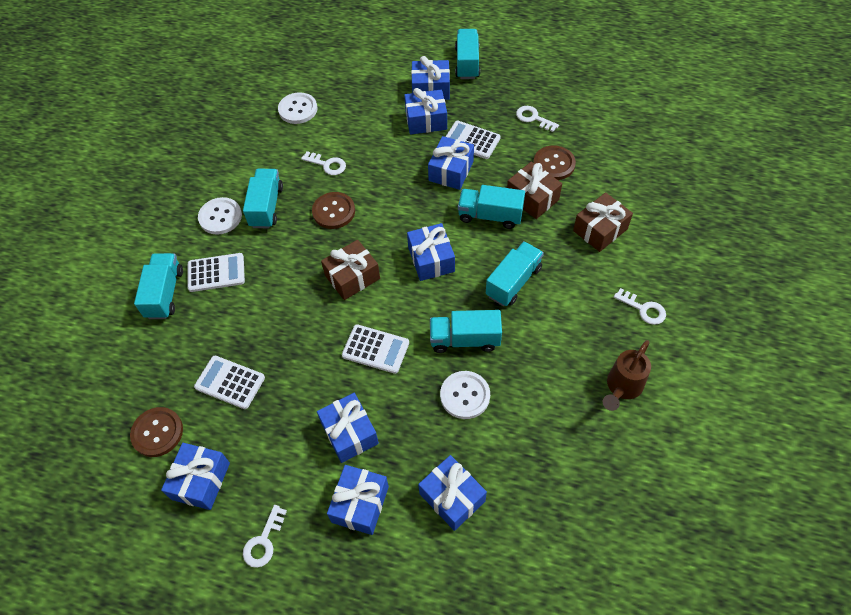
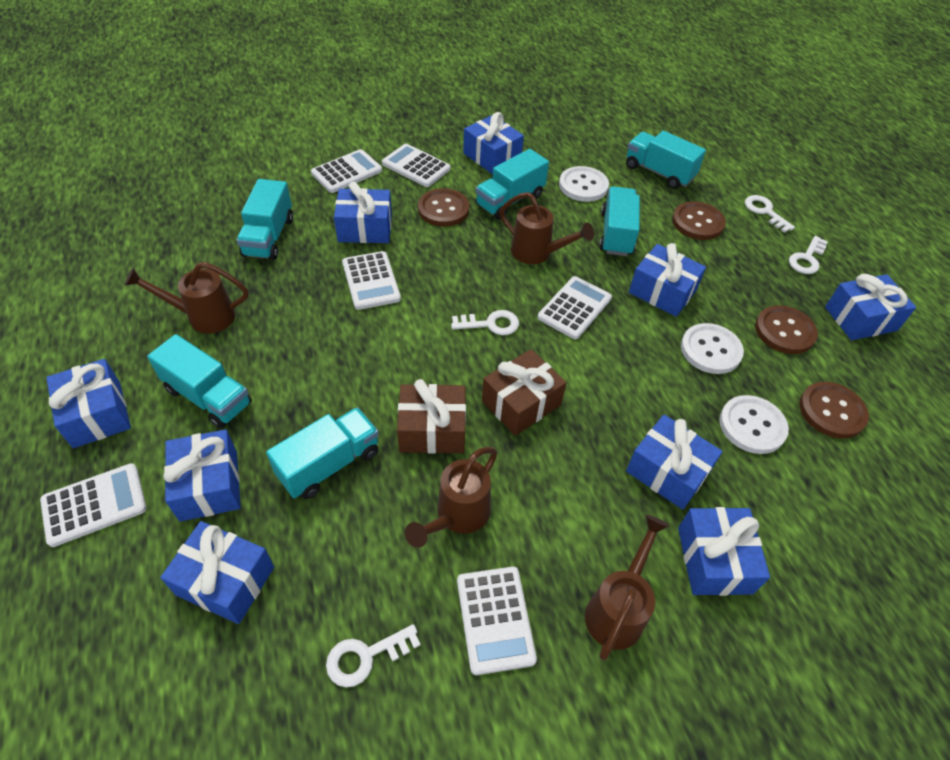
blue gift: 8 -> 9
brown button: 3 -> 4
brown gift: 3 -> 2
brown watering can: 1 -> 4
white calculator: 4 -> 6

